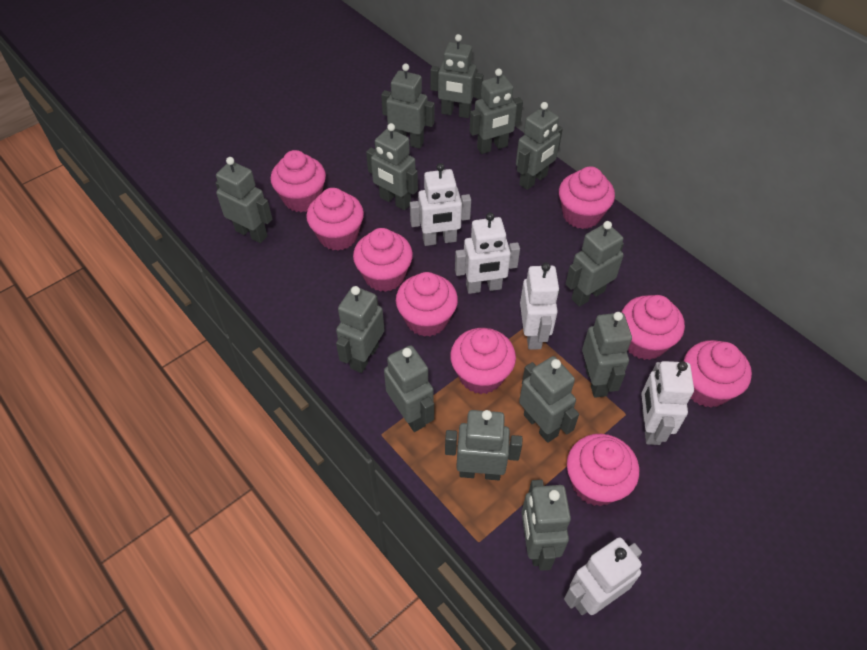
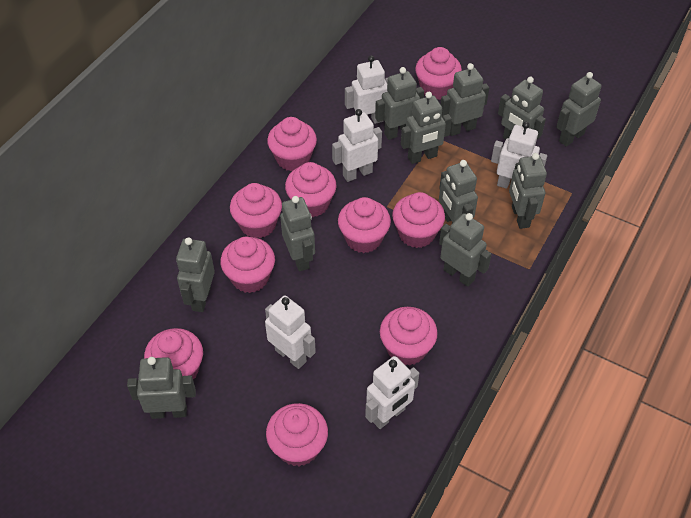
grey robot: 13 -> 11
pink cupcake: 9 -> 10

